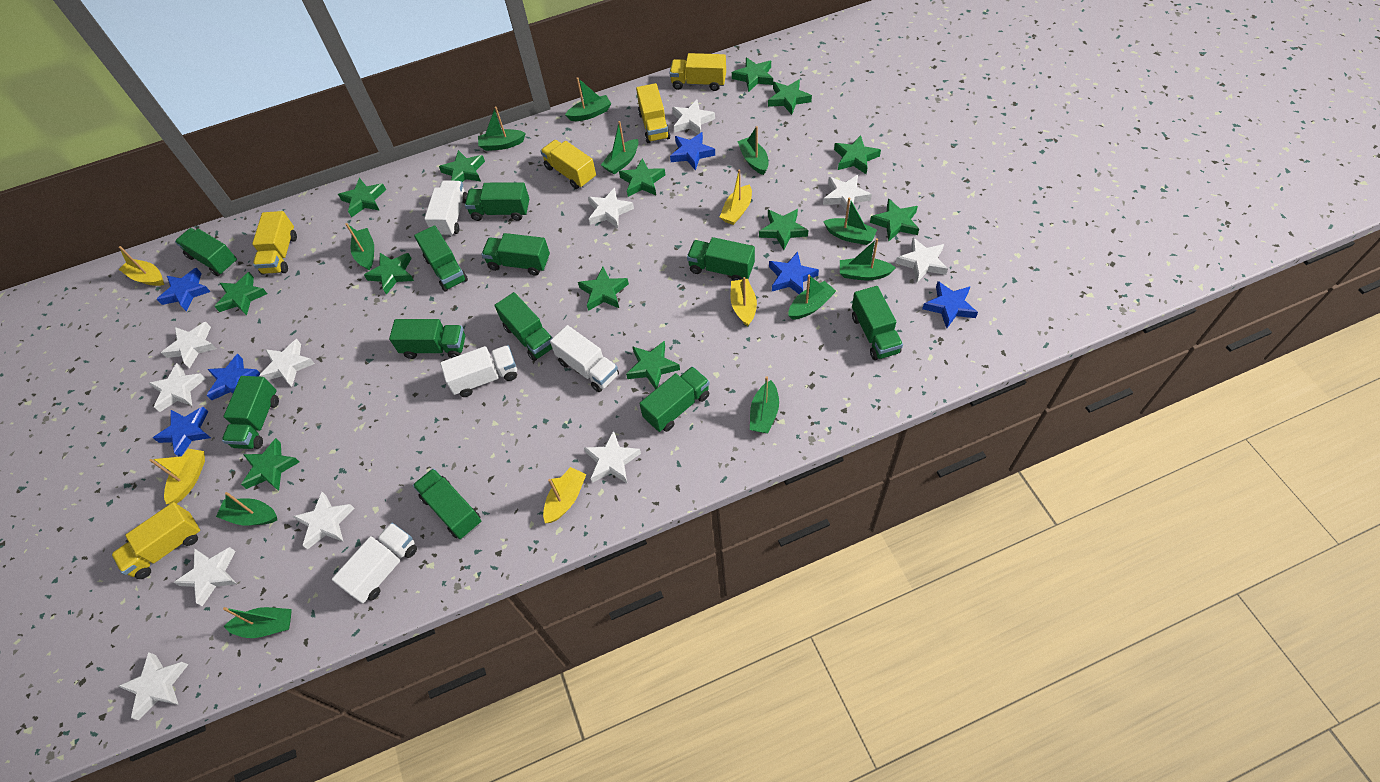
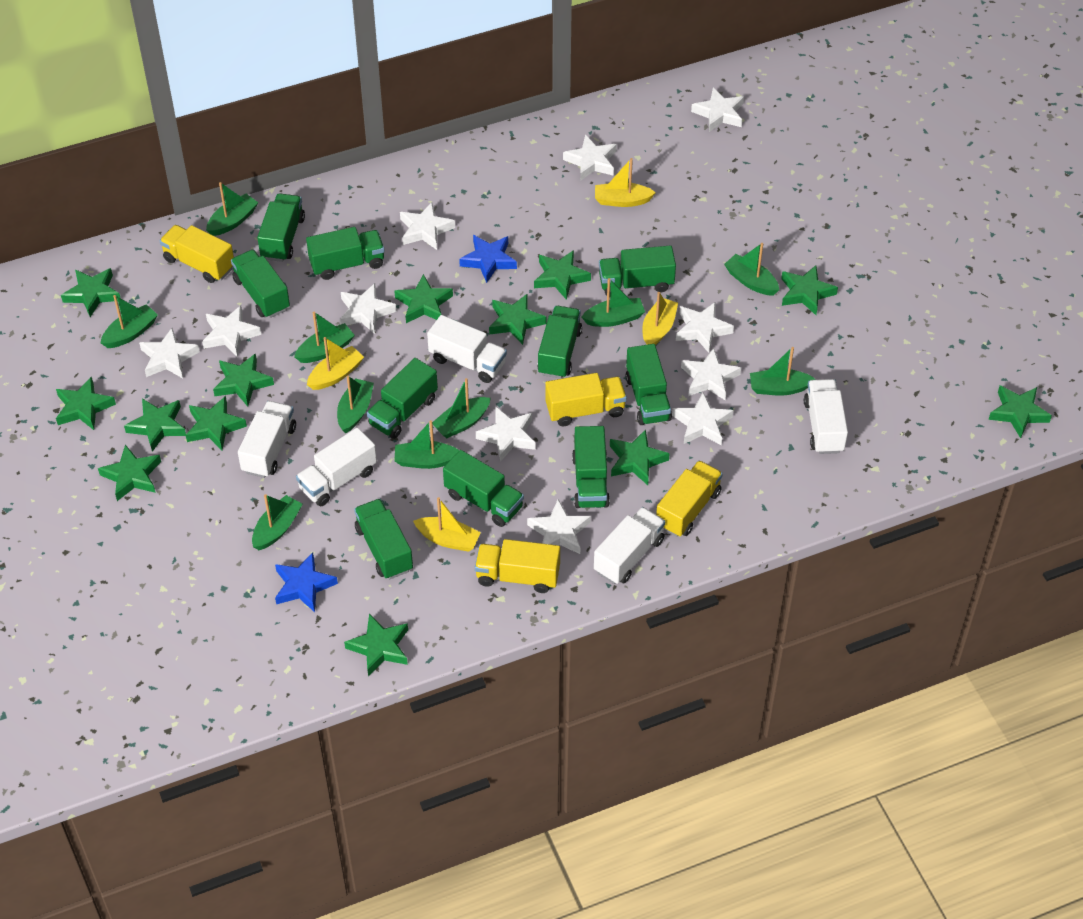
blue star: 6 -> 2
green boat: 11 -> 10
green truck: 11 -> 10
white truck: 4 -> 5
yellow boat: 5 -> 4
yellow truck: 5 -> 4

